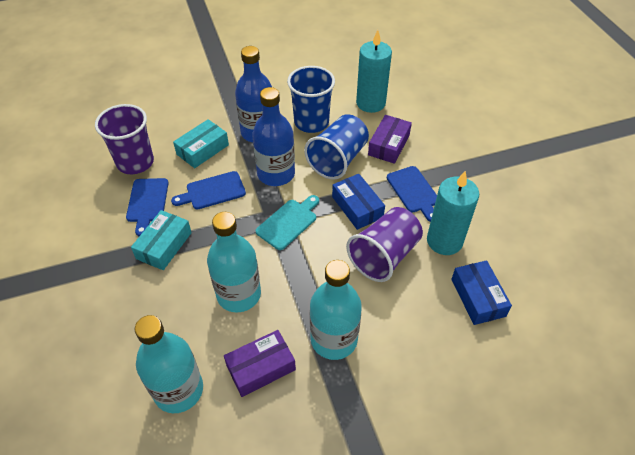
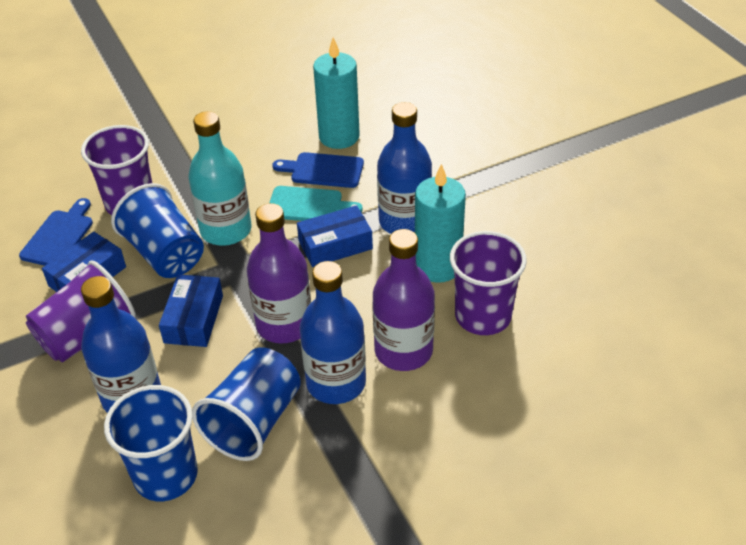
blue bottle: 2 -> 3
blue box: 2 -> 3
blue cup: 2 -> 3
blue cutting board: 3 -> 2
purple bottle: 0 -> 2
purple box: 2 -> 0
purple cup: 2 -> 3
turquoise bottle: 3 -> 1
turquoise box: 2 -> 0

